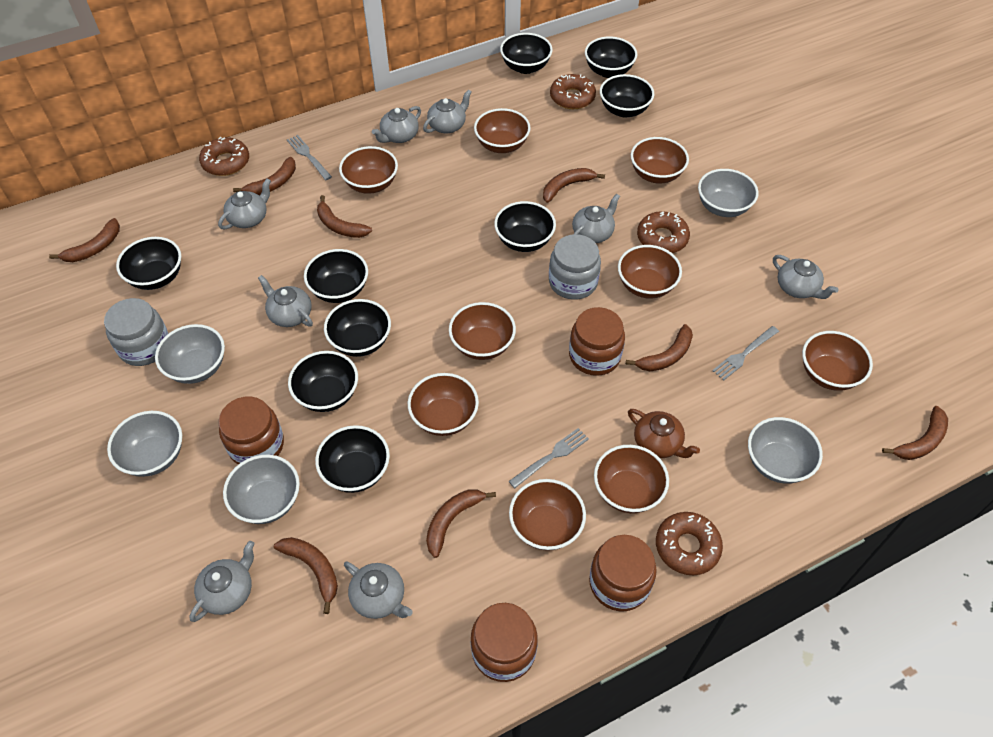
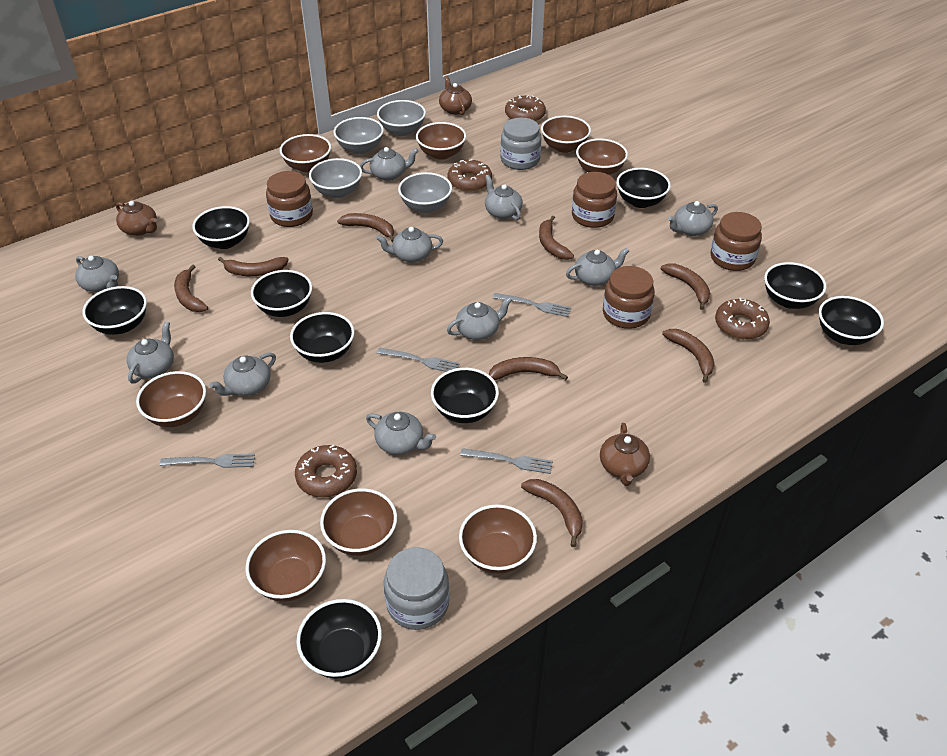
brown bowl: 9 -> 8
brown teapot: 1 -> 3
grey bowl: 5 -> 4
grey fork: 3 -> 4
grey teapot: 8 -> 10

